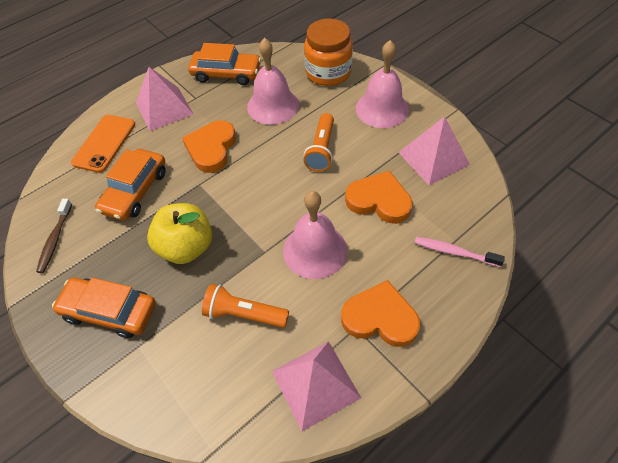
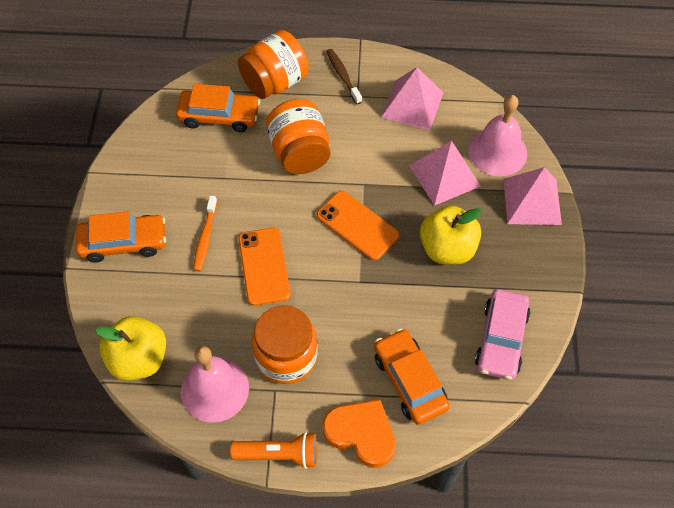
orange flashlight: 2 -> 1
orange heart: 3 -> 1
orange jar: 1 -> 3
orange phone: 1 -> 2
orange toothbrush: 0 -> 1
pink bell: 3 -> 2
pink car: 0 -> 1
pink toothbrush: 1 -> 0
yellow apple: 1 -> 2

